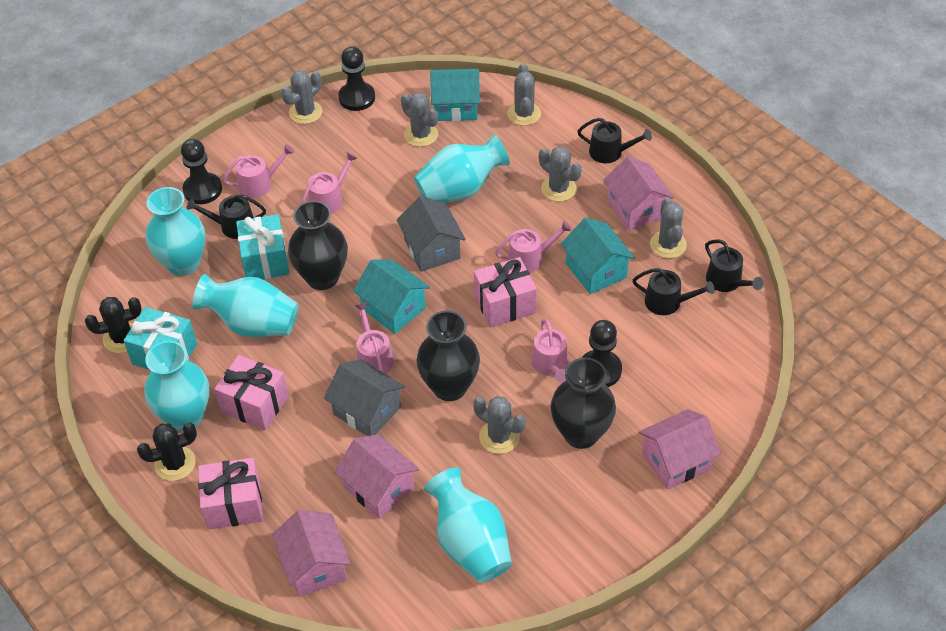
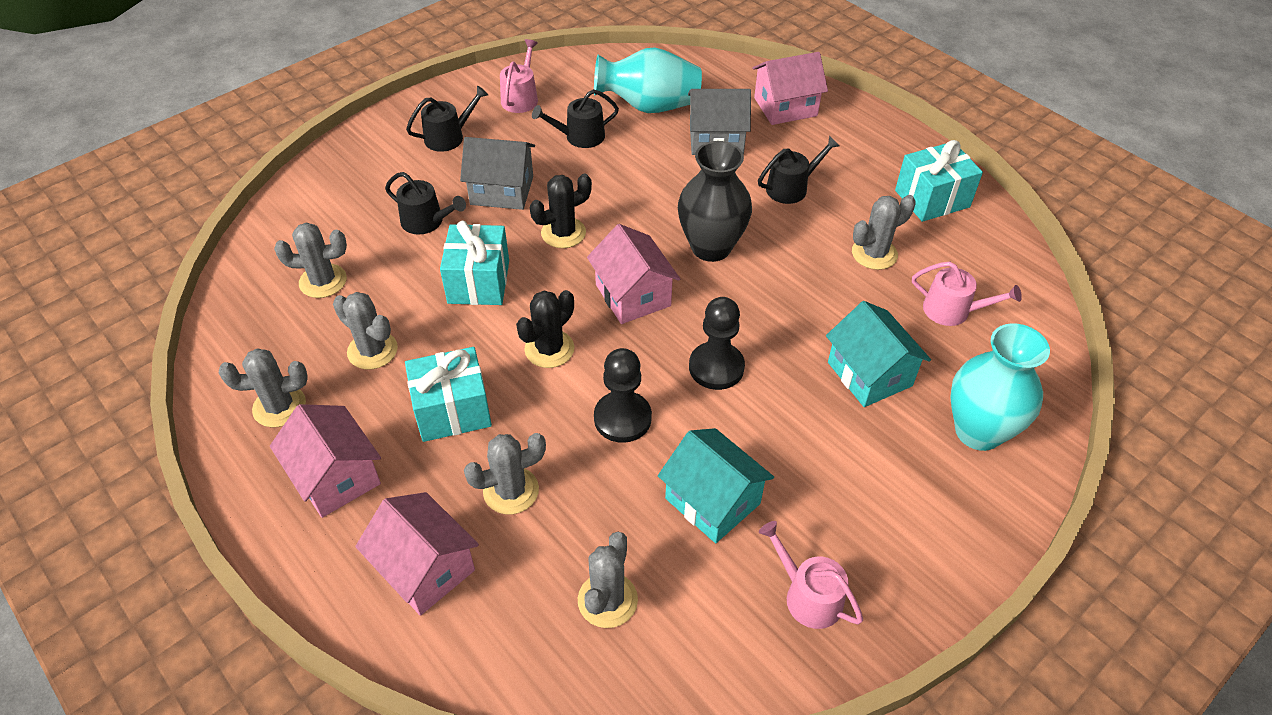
black pawn: 3 -> 2
black vase: 3 -> 1
pink gift: 3 -> 0
pink watering can: 5 -> 3
turquoise gift: 2 -> 3
turquoise house: 3 -> 2
turquoise vase: 5 -> 2

